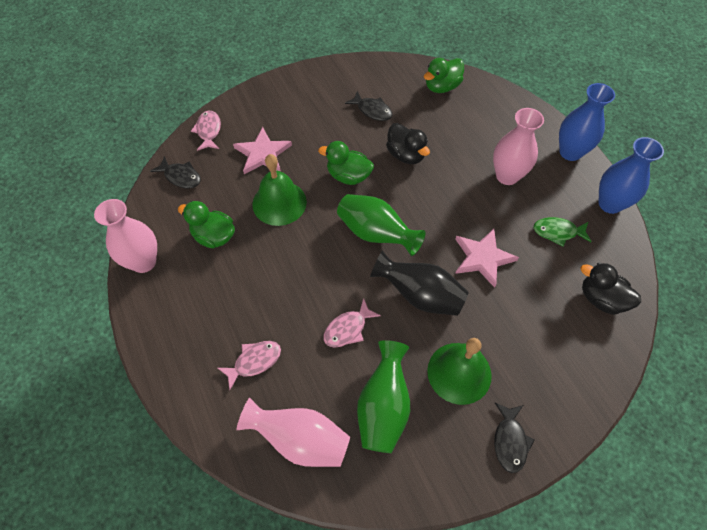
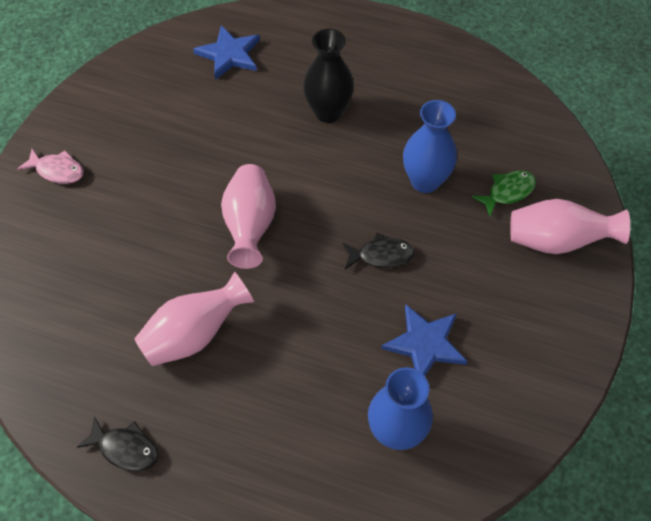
black duck: 2 -> 0
black fish: 3 -> 2
blue star: 0 -> 2
green bell: 2 -> 0
green duck: 3 -> 0
green vase: 2 -> 0
pink fish: 3 -> 1
pink star: 2 -> 0

